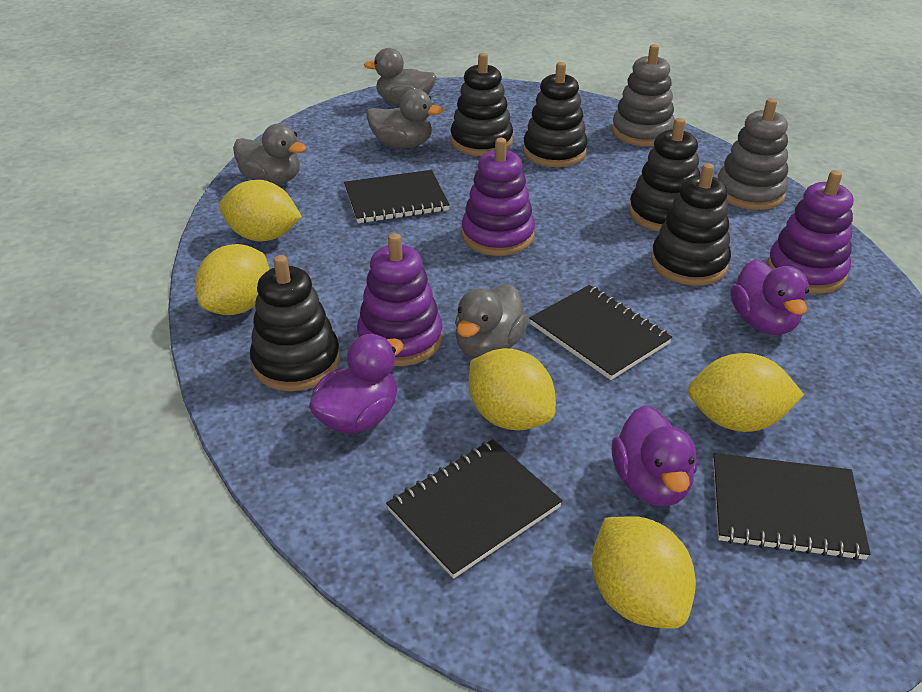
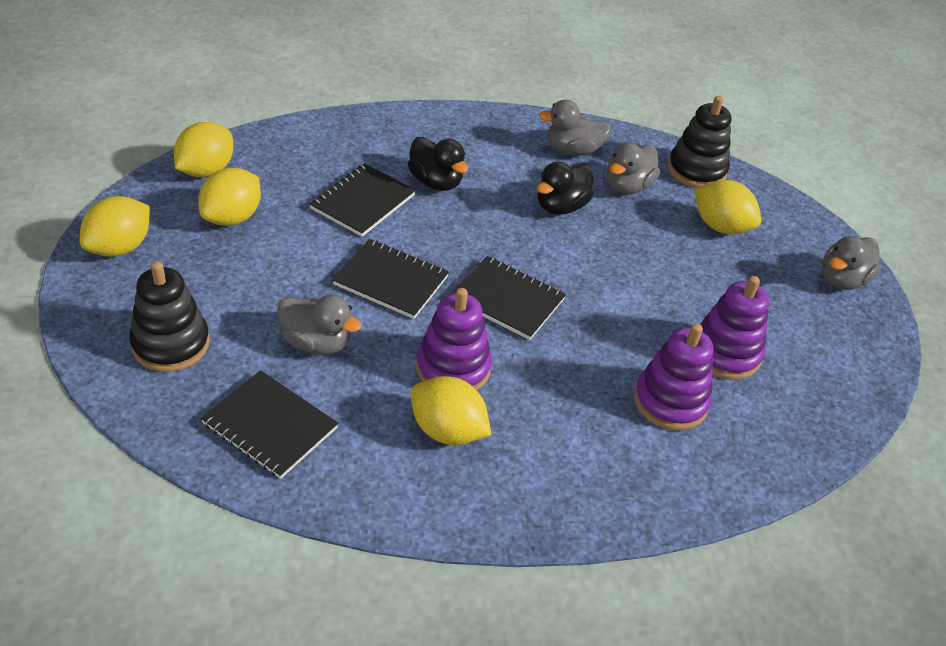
black duck: 0 -> 2
black stacking toy: 5 -> 2
grey stacking toy: 2 -> 0
purple duck: 3 -> 0

